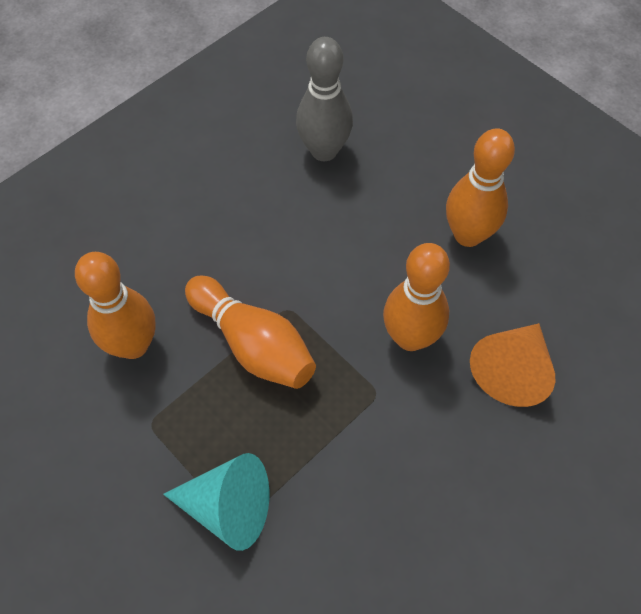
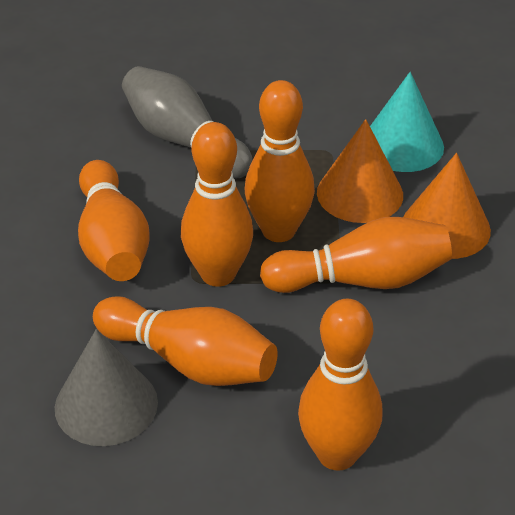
grey cone: 0 -> 1
orange bowling pin: 4 -> 6
orange cone: 1 -> 2

